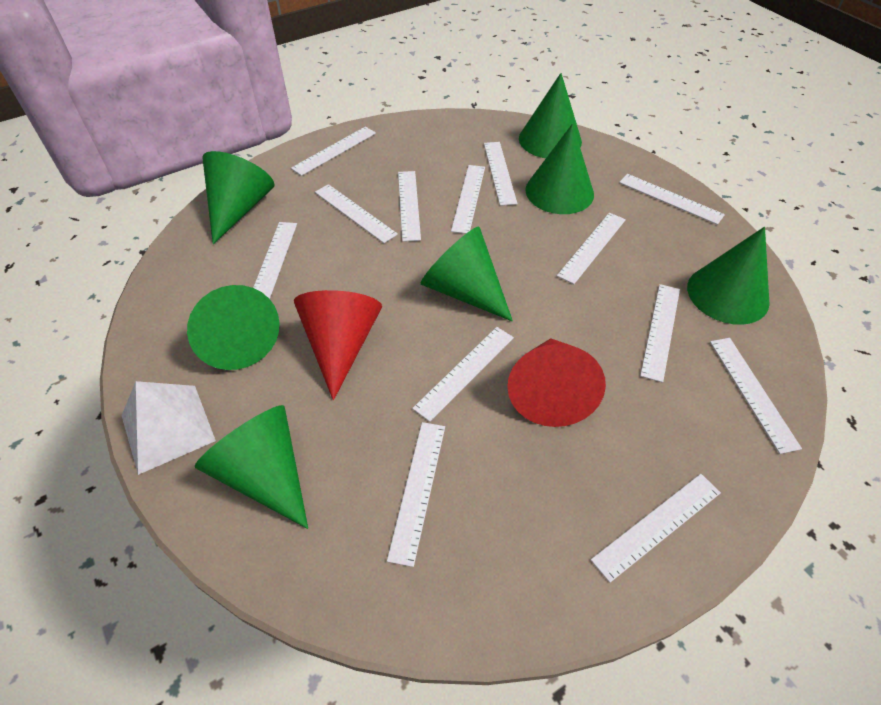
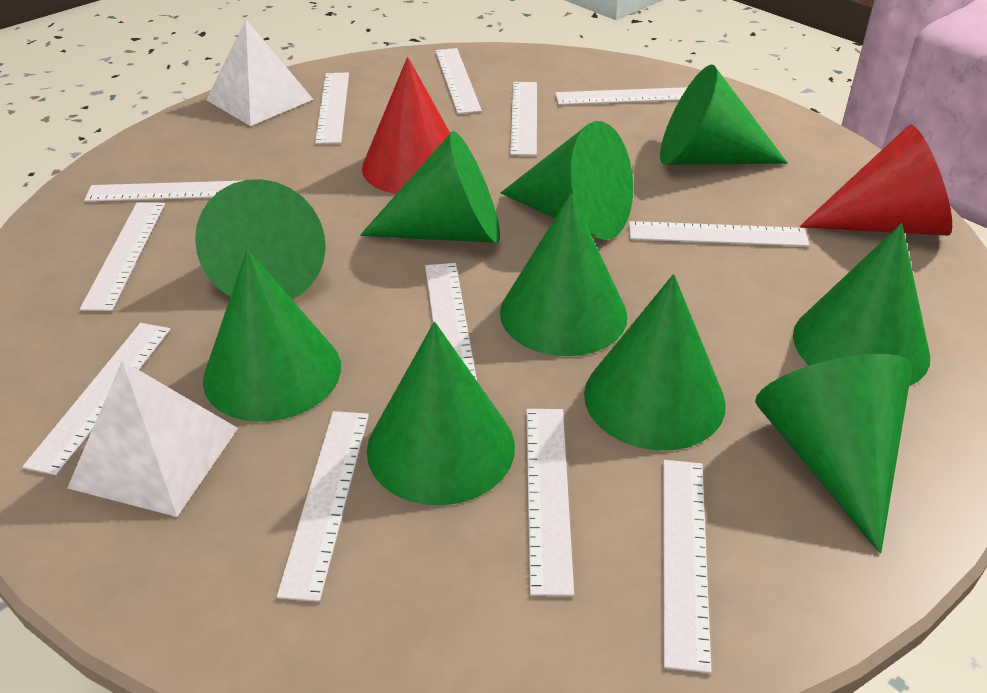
green cone: 7 -> 10
white pyramid: 1 -> 2
white ruler: 13 -> 12

